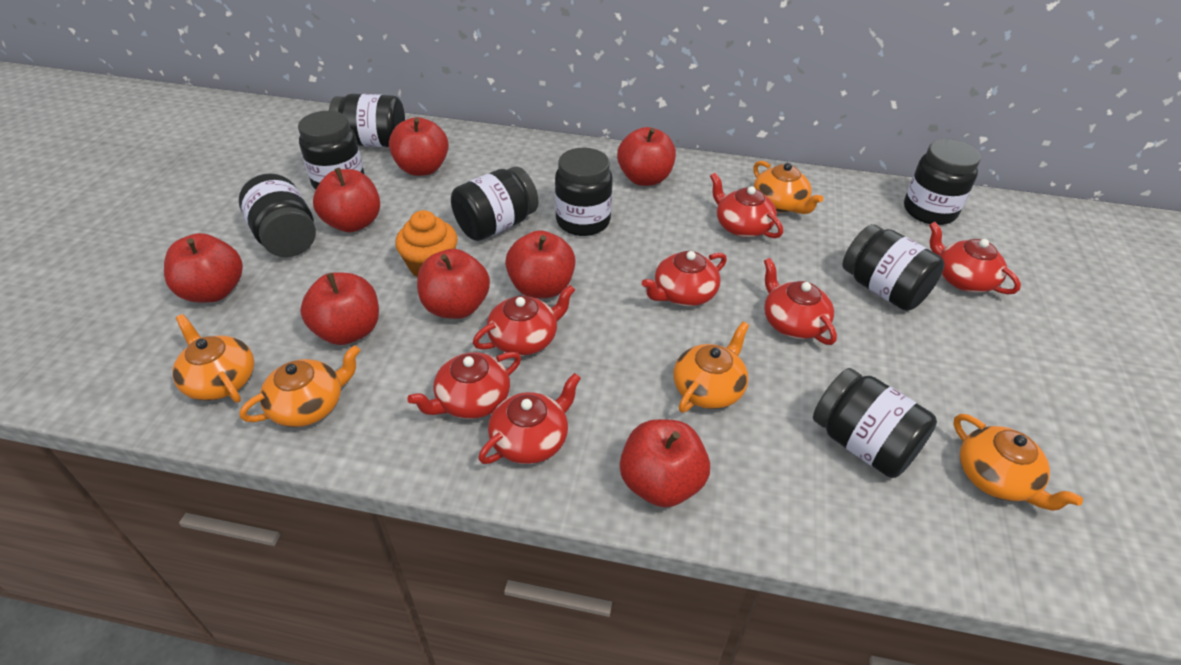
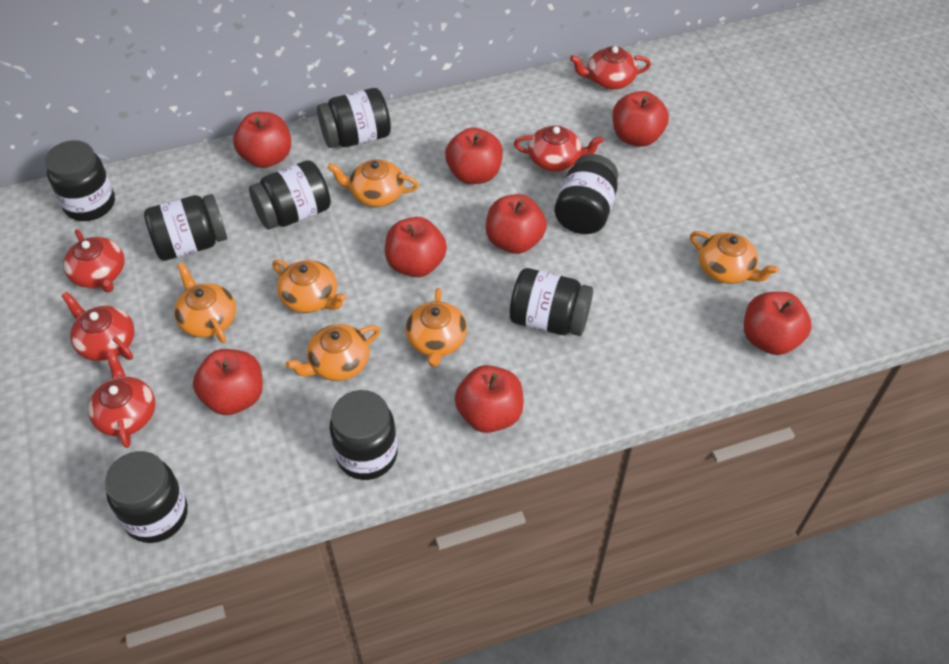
orange cupcake: 1 -> 0
orange teapot: 5 -> 6
red teapot: 7 -> 5

